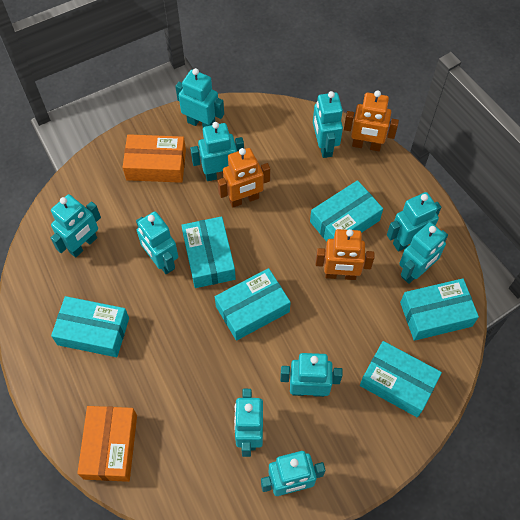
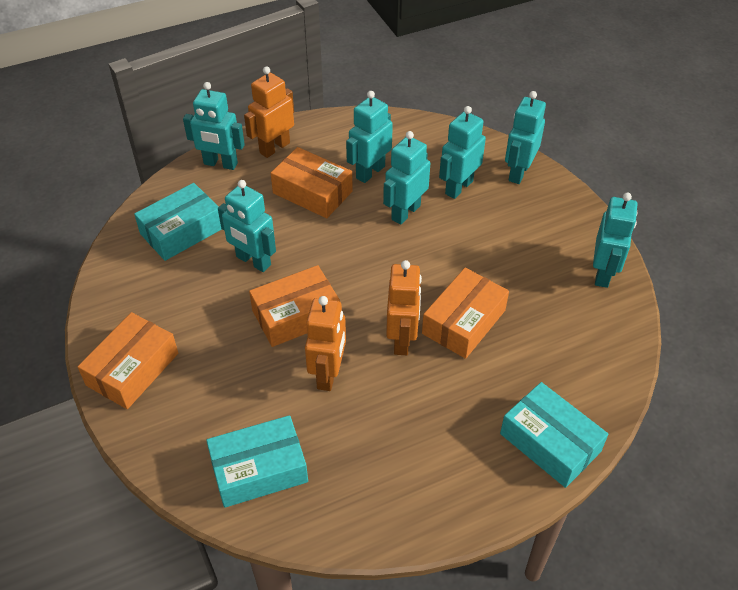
orange box: 2 -> 4
turquoise box: 6 -> 3
turquoise robot: 10 -> 7

